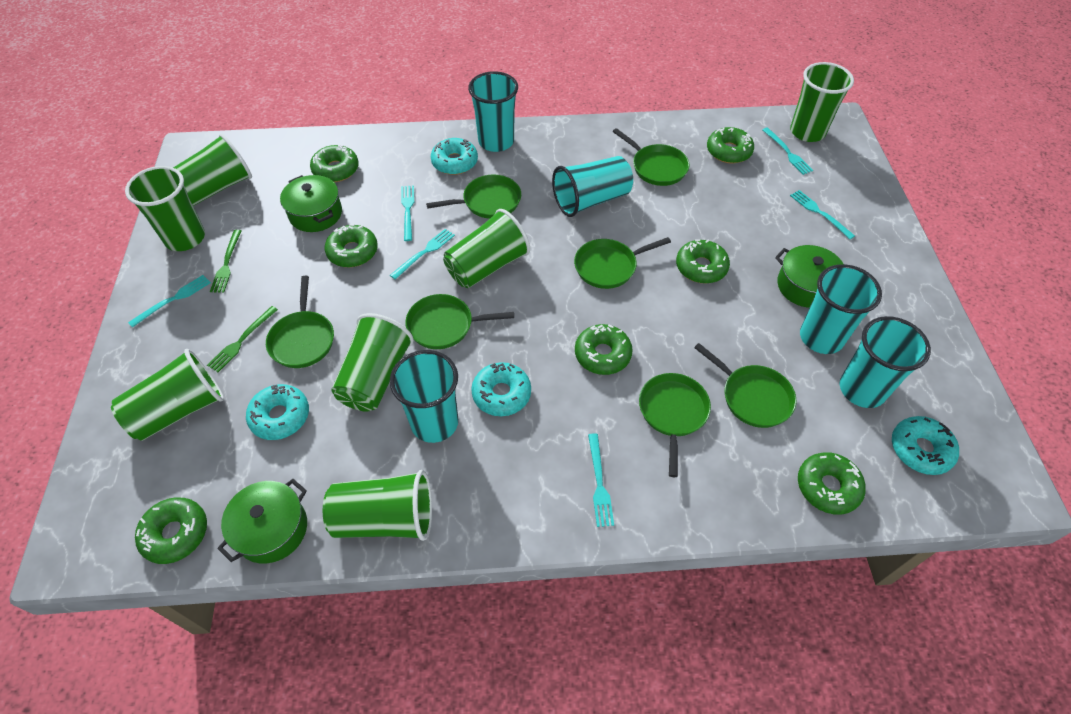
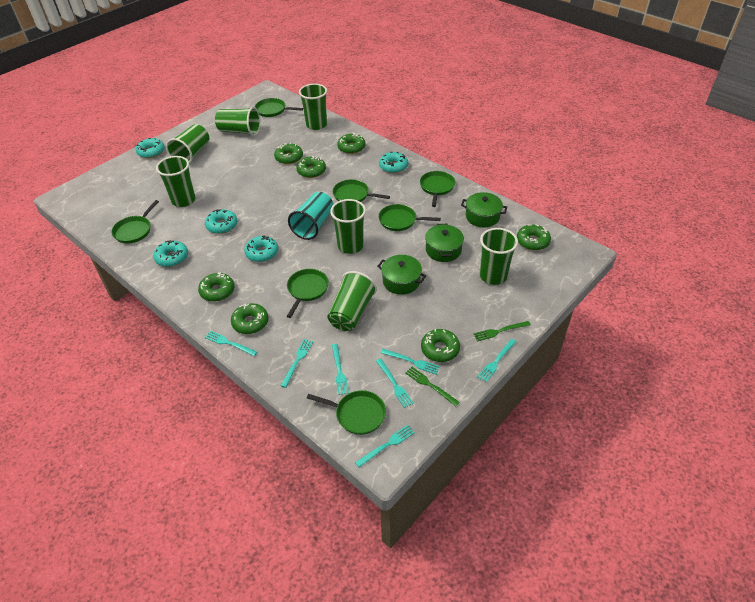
turquoise cup: 5 -> 1
turquoise donut: 4 -> 5
turquoise fork: 6 -> 7

